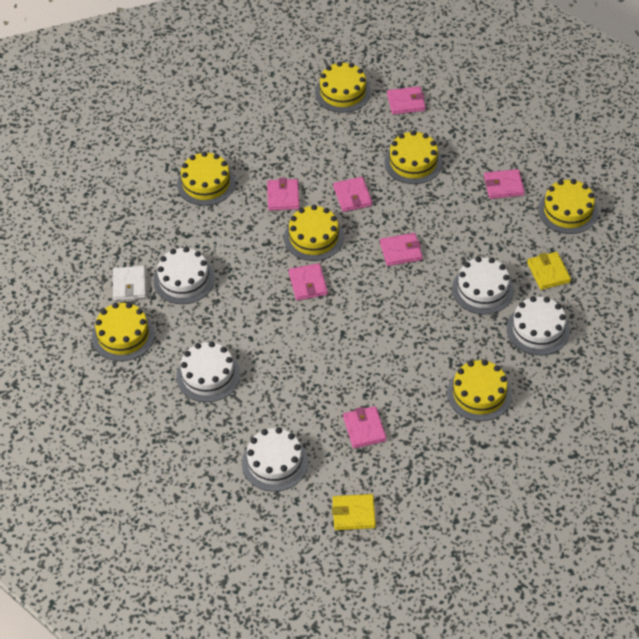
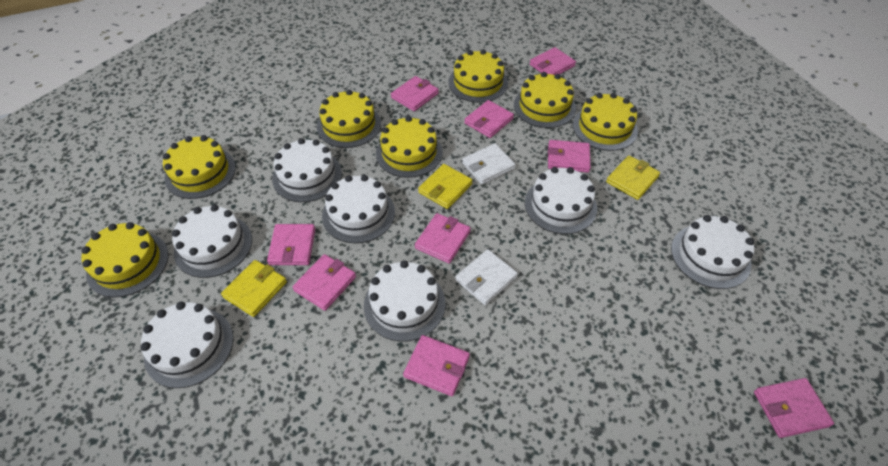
pink wallet: 7 -> 9
white cake: 5 -> 7
white wallet: 1 -> 2
yellow wallet: 2 -> 3

